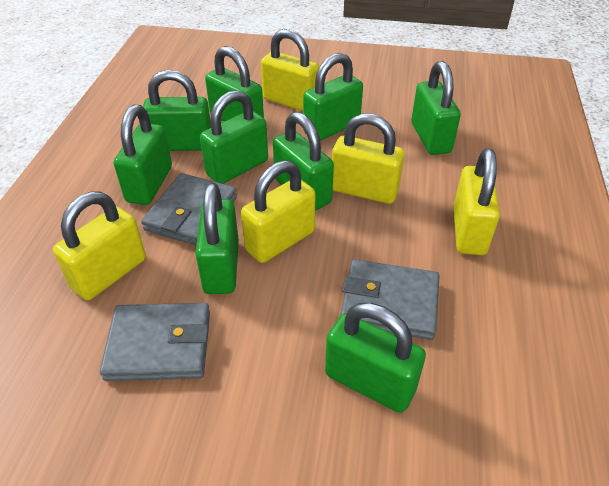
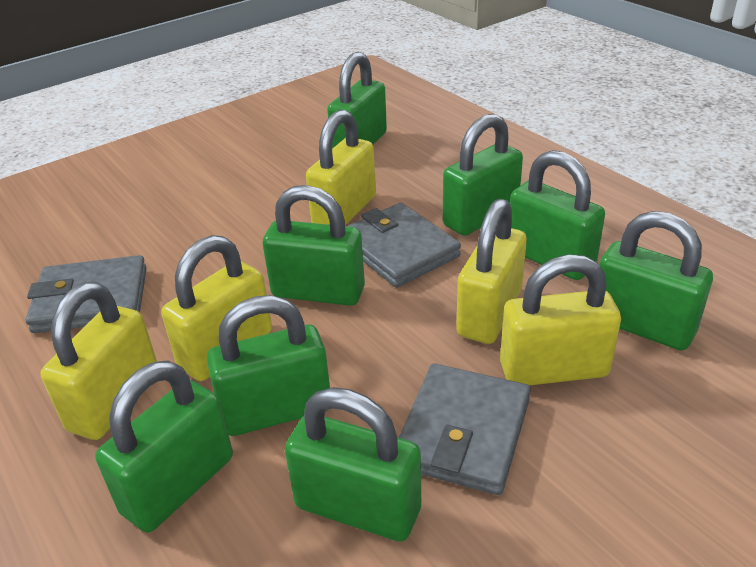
green padlock: 9 -> 8

